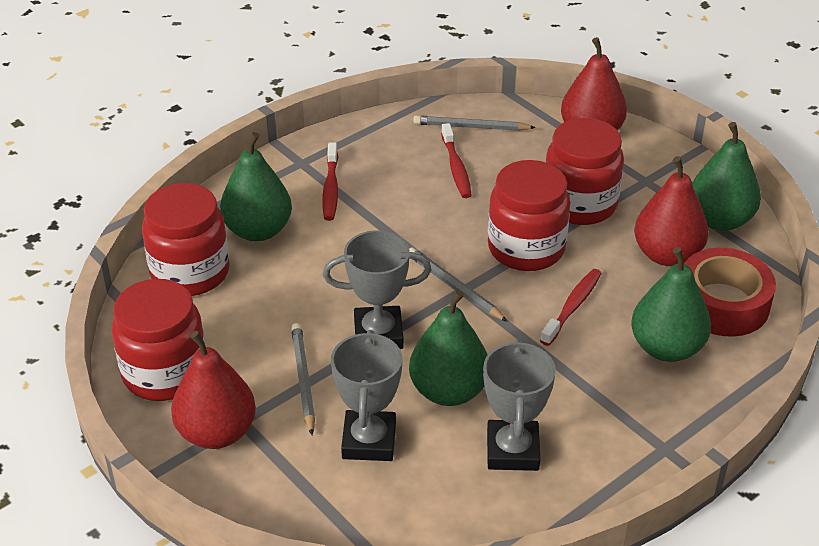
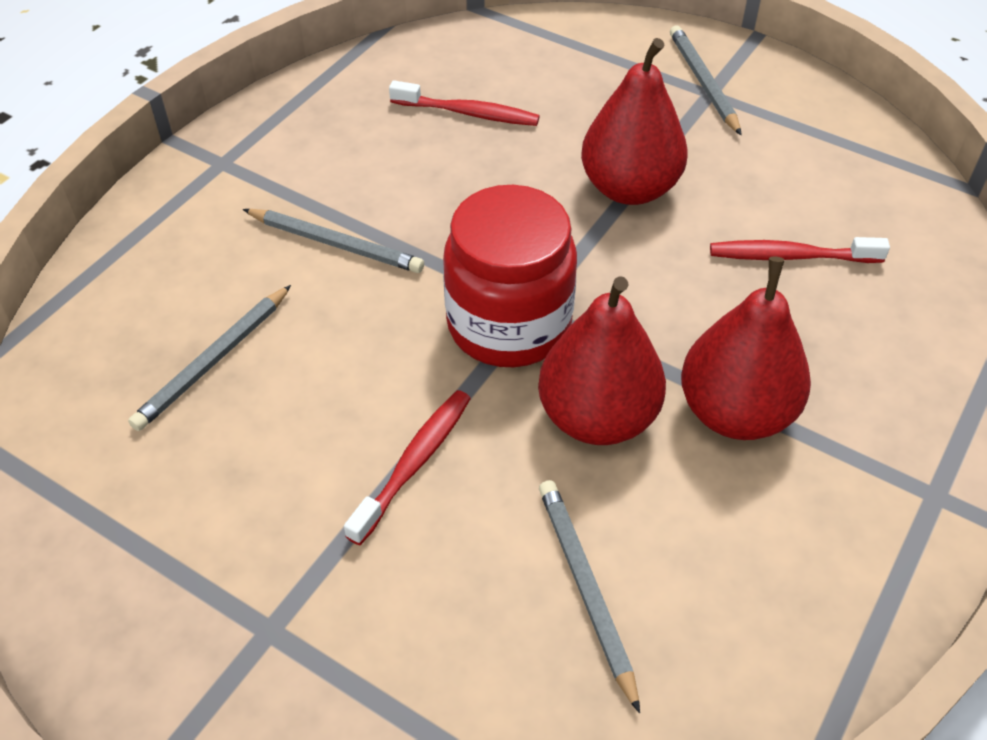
green pear: 4 -> 0
grey pencil: 3 -> 4
grey trophy: 3 -> 0
red jar: 4 -> 1
red tape: 1 -> 0

